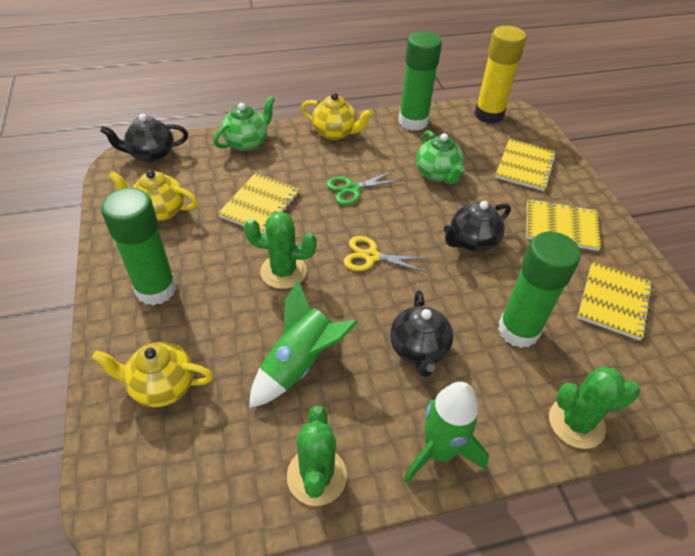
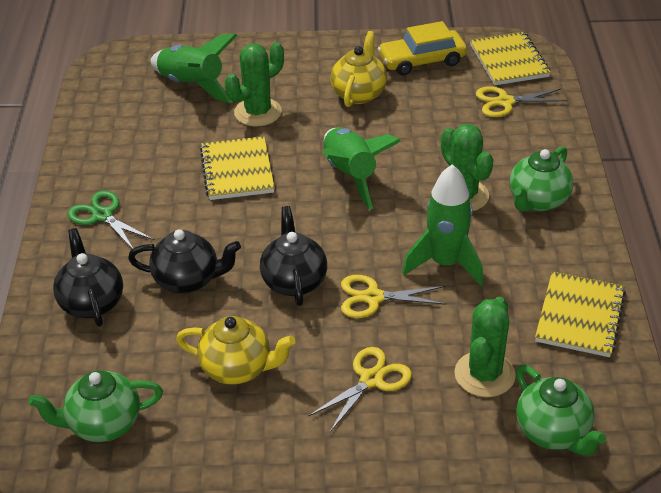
green glue stick: 3 -> 0
green rocket: 2 -> 3
green teapot: 2 -> 3
yellow car: 0 -> 1
yellow glue stick: 1 -> 0
yellow notebook: 4 -> 3
yellow scissors: 1 -> 3
yellow teapot: 3 -> 2

